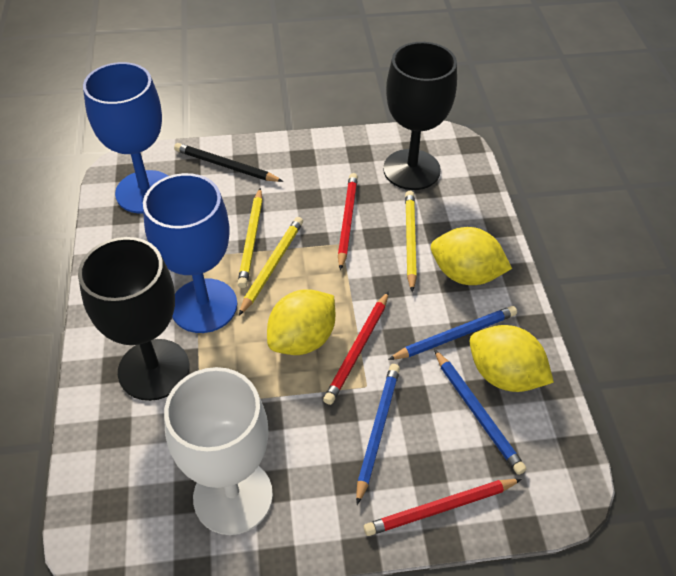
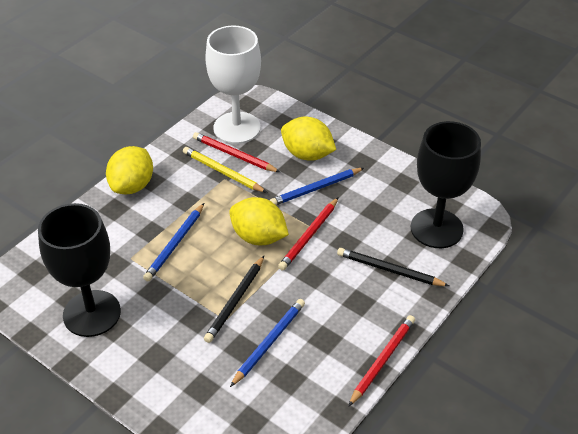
black pencil: 1 -> 2
blue goblet: 2 -> 0
yellow pencil: 3 -> 1

